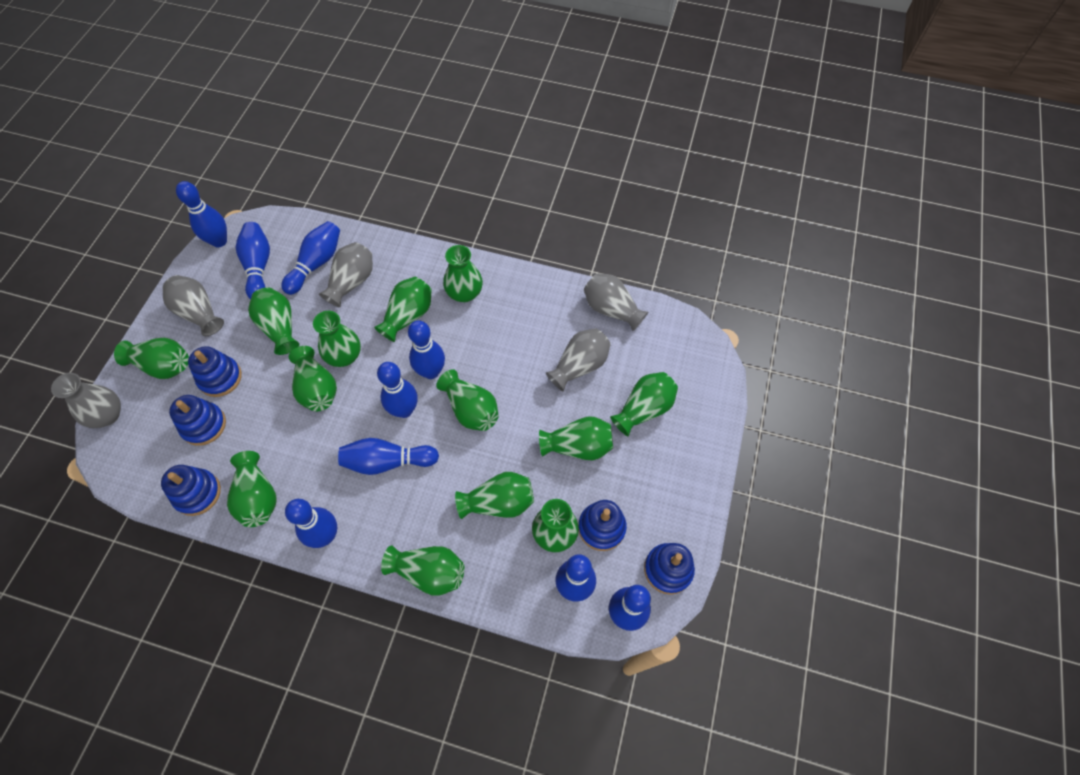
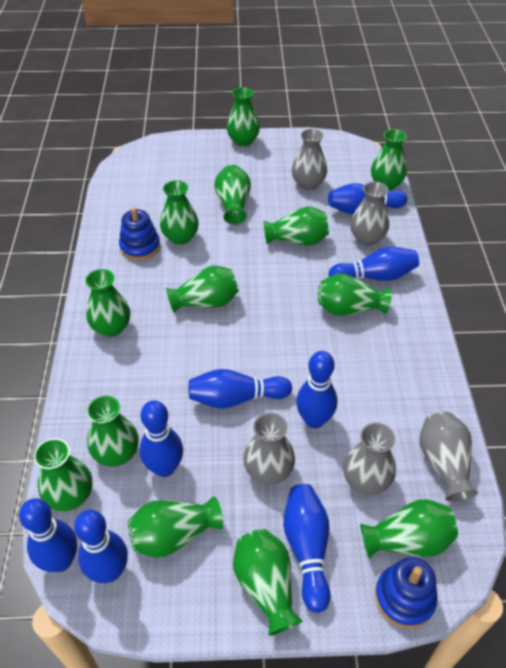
blue bowling pin: 9 -> 8
blue stacking toy: 5 -> 2

